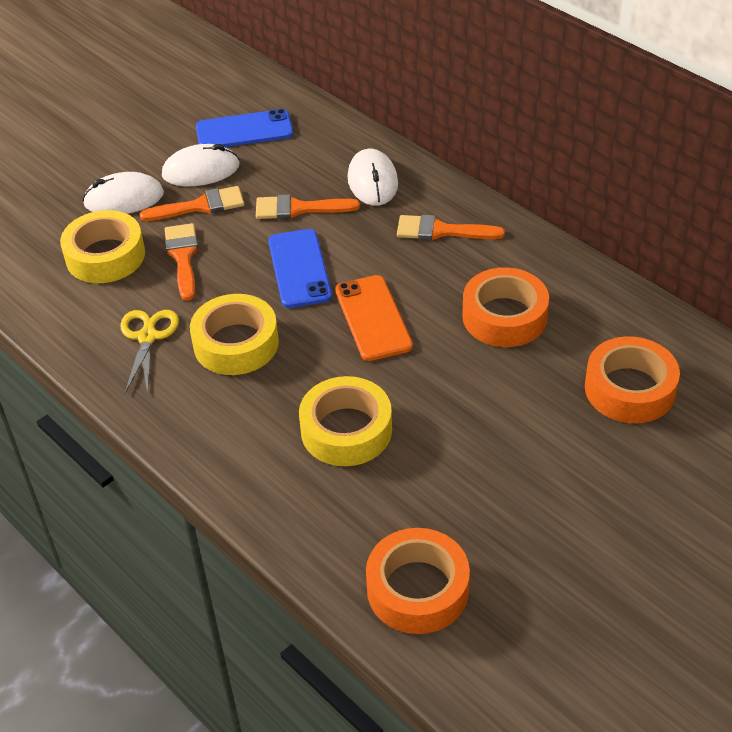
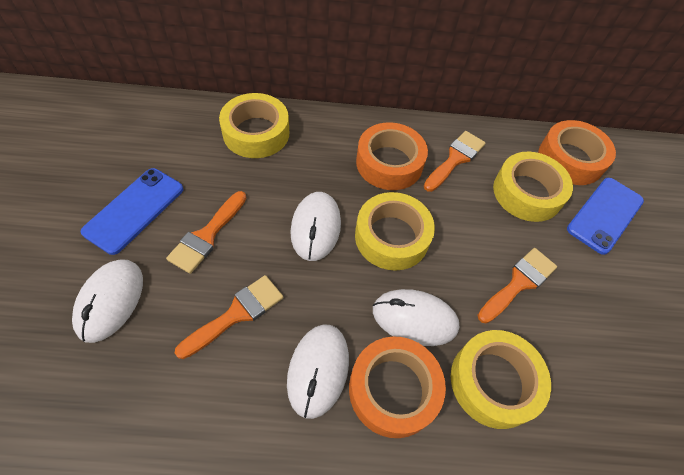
orange phone: 1 -> 0
white mouse: 3 -> 4
yellow scissors: 1 -> 0
yellow tape: 3 -> 4

